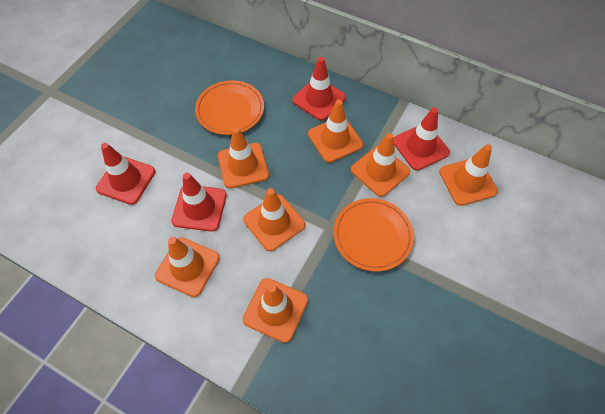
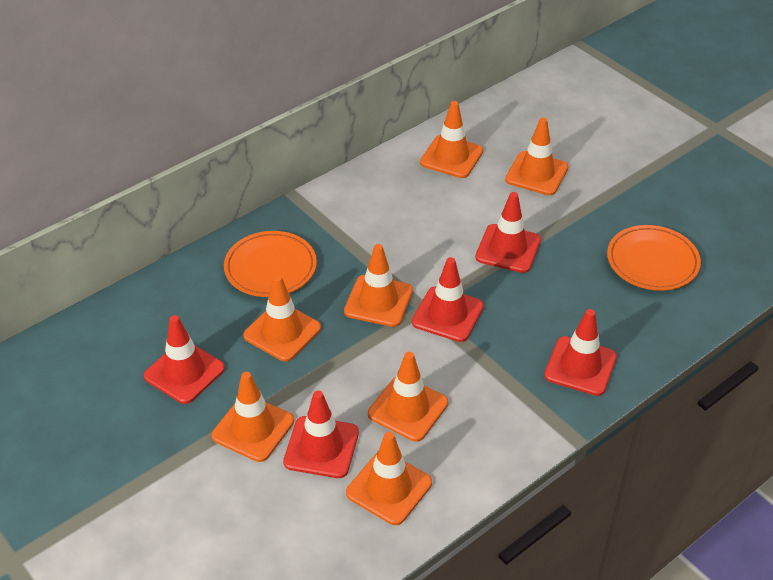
red traffic cone: 4 -> 5

